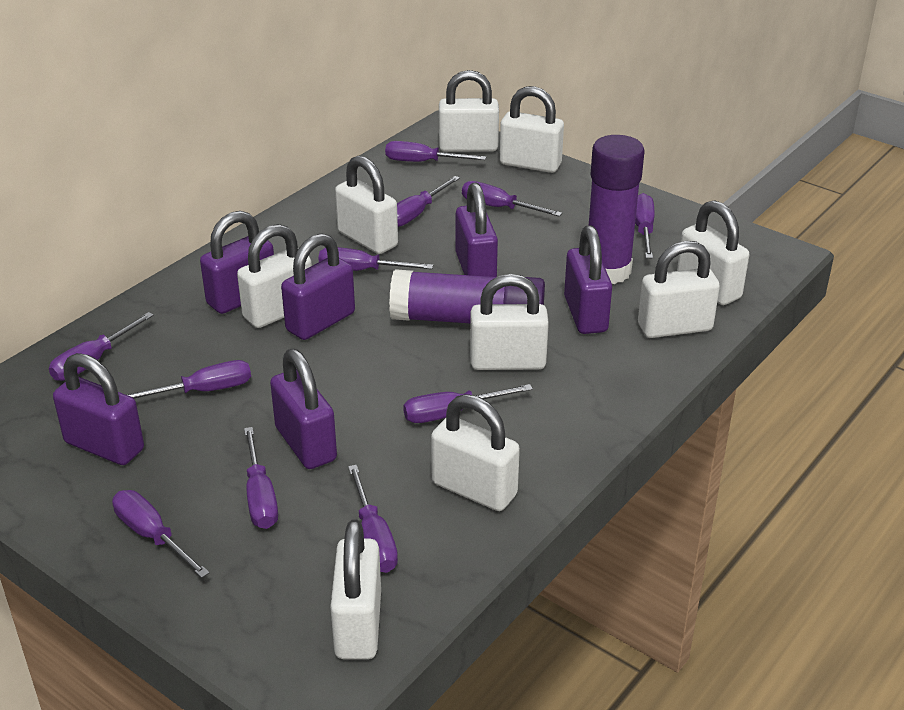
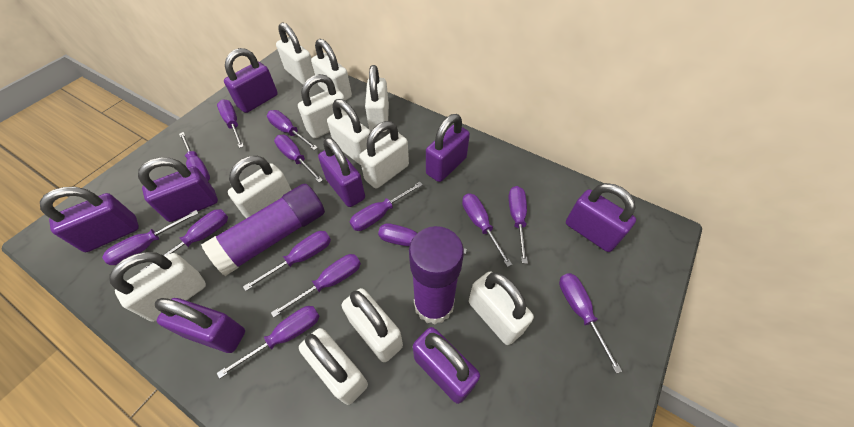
purple padlock: 6 -> 8
purple screwdriver: 11 -> 14
white padlock: 9 -> 11

